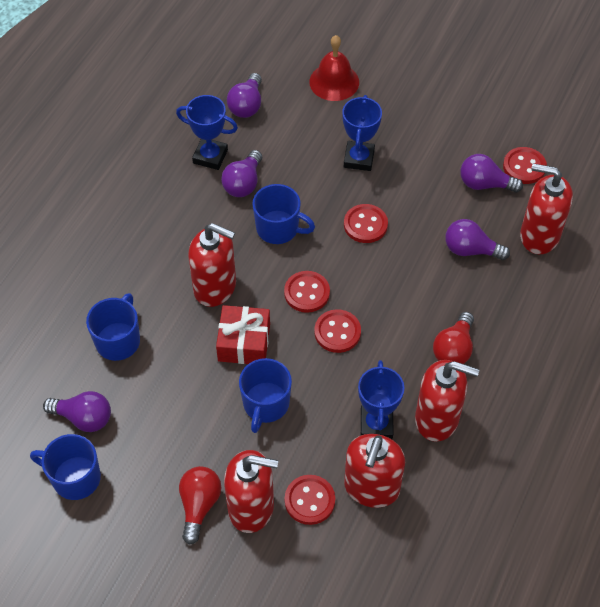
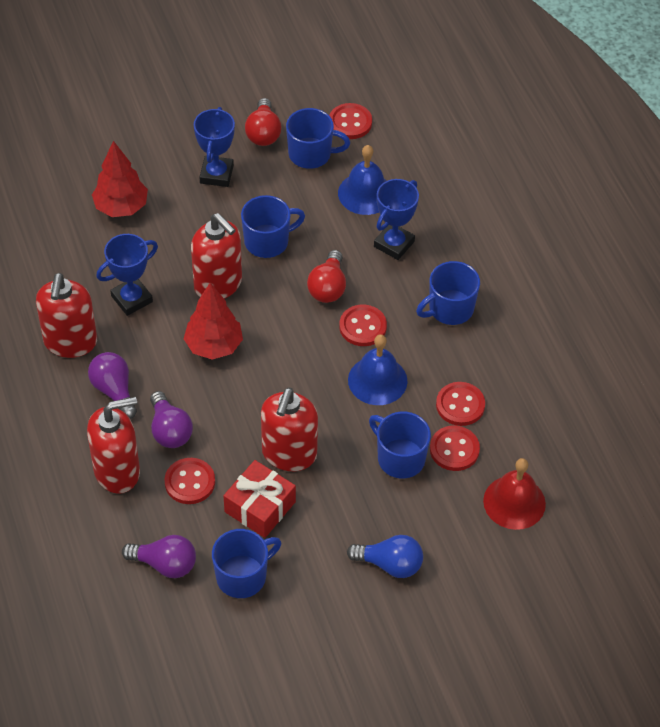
blue bell: 0 -> 2
blue light bulb: 0 -> 1
blue mug: 4 -> 5
purple light bulb: 5 -> 3
red soap dispenser: 5 -> 4
red tree: 0 -> 2

